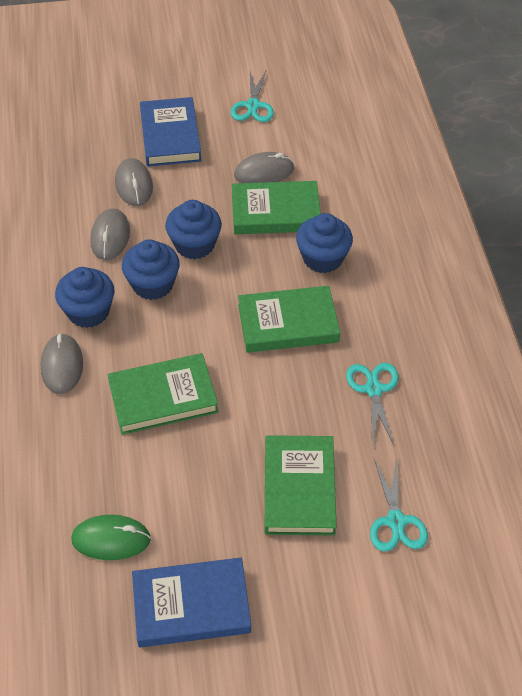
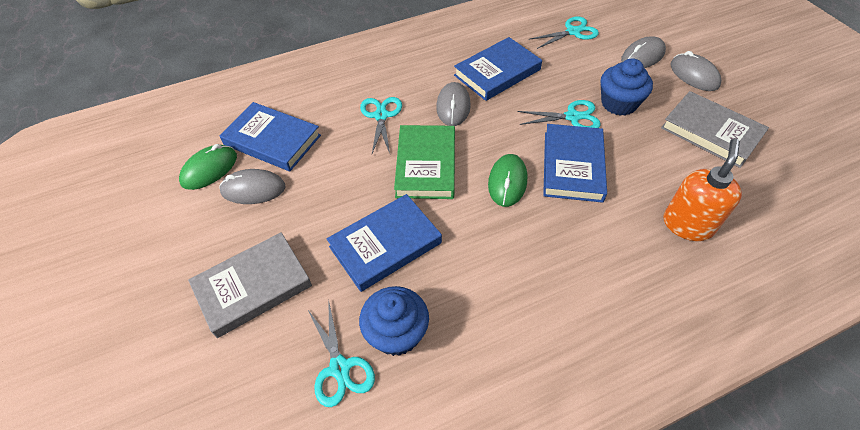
blue book: 2 -> 4
blue cupcake: 4 -> 2
green book: 4 -> 1
green mouse: 1 -> 2
grey book: 0 -> 2
orange soap dispenser: 0 -> 1
turquoise scissors: 3 -> 4

